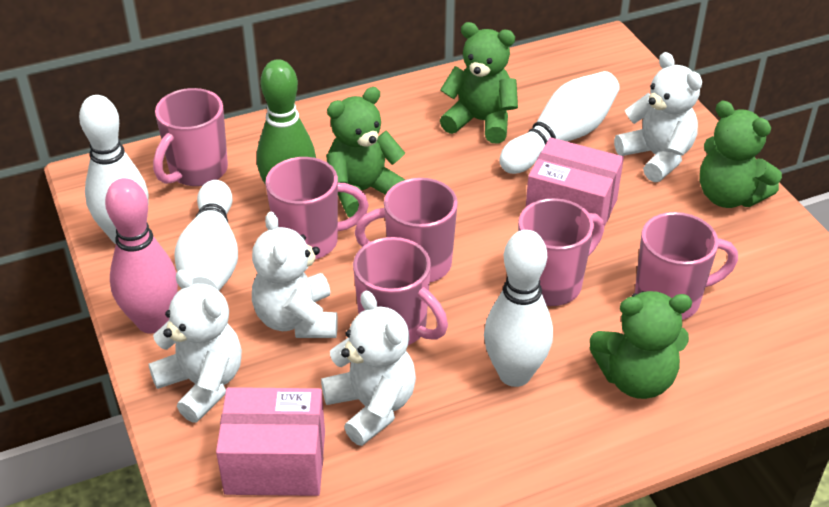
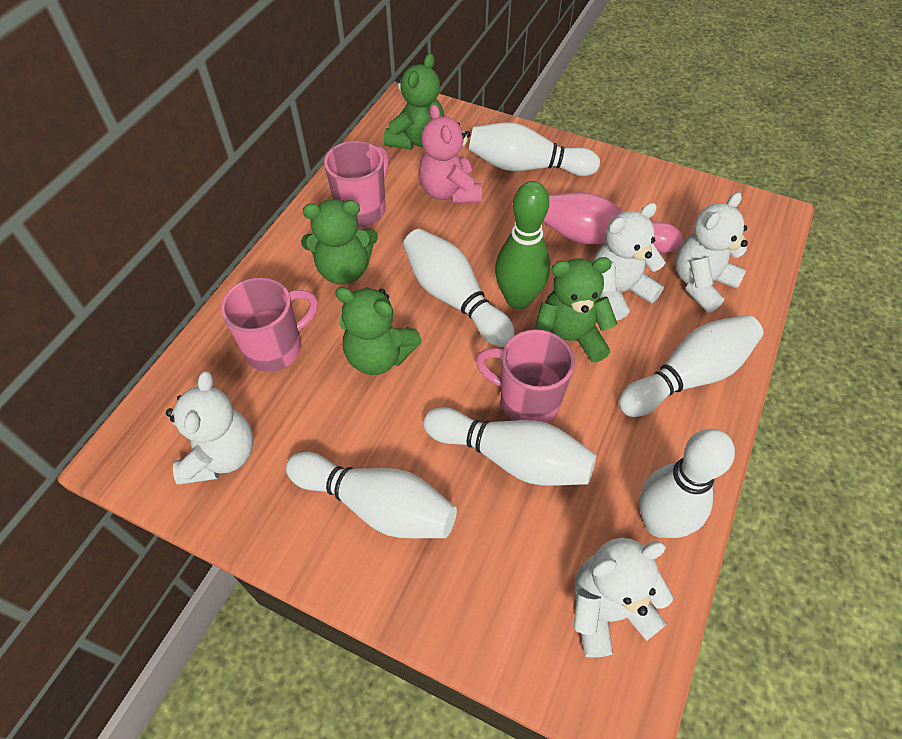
pink box: 2 -> 0
pink mug: 6 -> 3
pink teddy bear: 0 -> 1
white bowling pin: 4 -> 6

